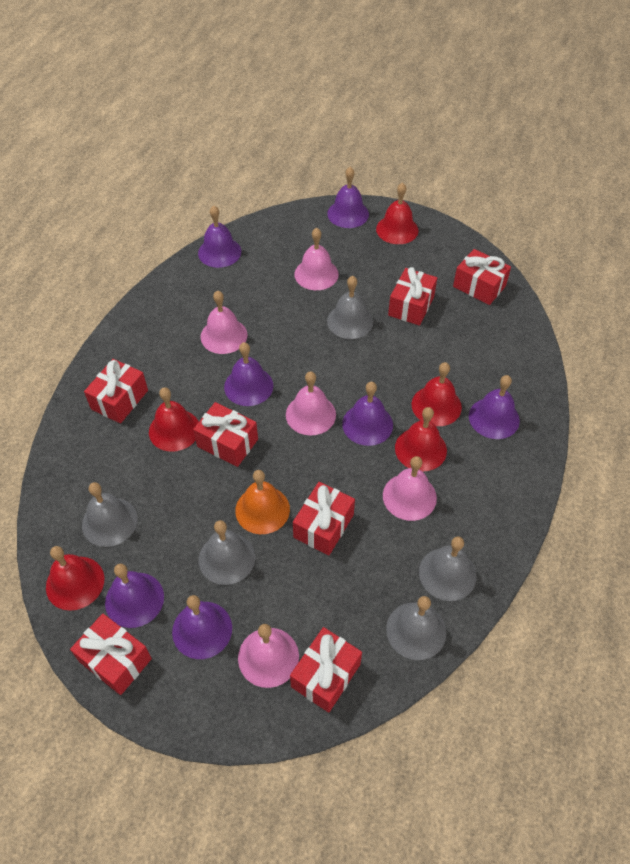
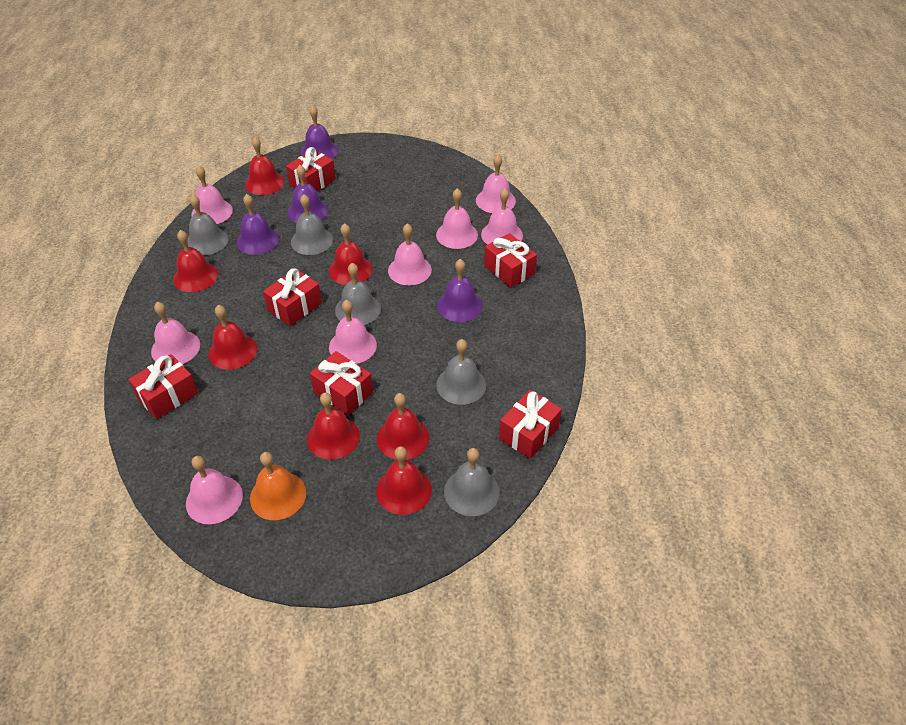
pink bell: 5 -> 8
purple bell: 7 -> 4
red bell: 5 -> 7
red gift: 7 -> 6

